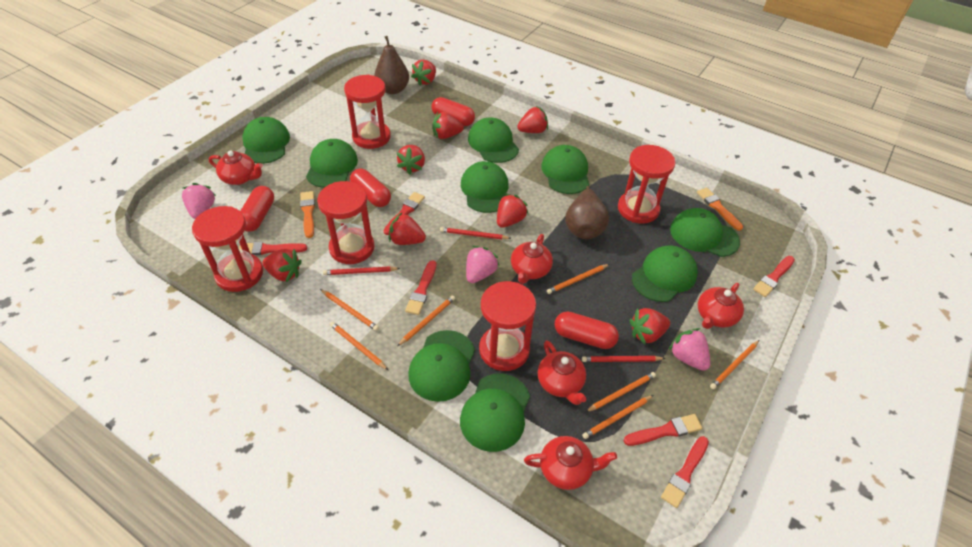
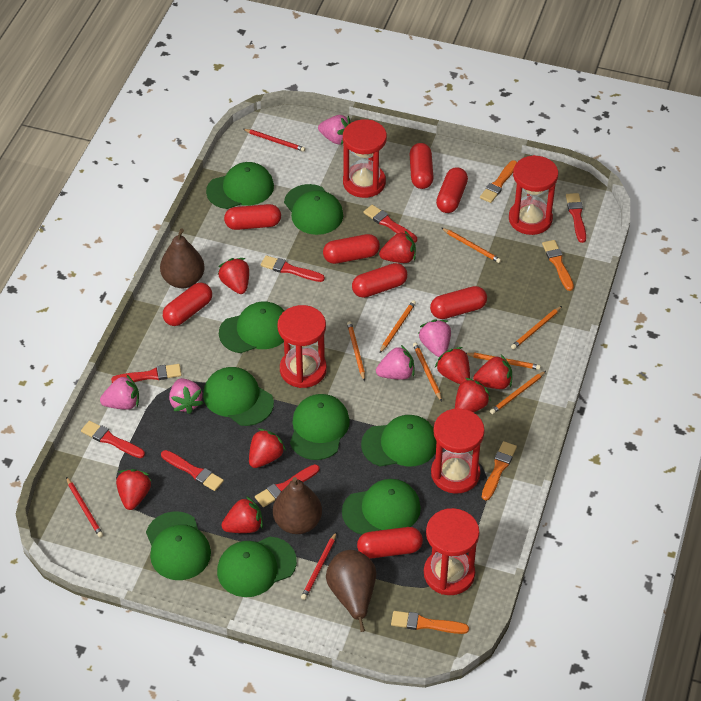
brown pear: 2 -> 3
orange brush: 2 -> 4
pink strawberry: 3 -> 5
red brush: 6 -> 7
red capsule: 4 -> 8
red teapot: 5 -> 0

